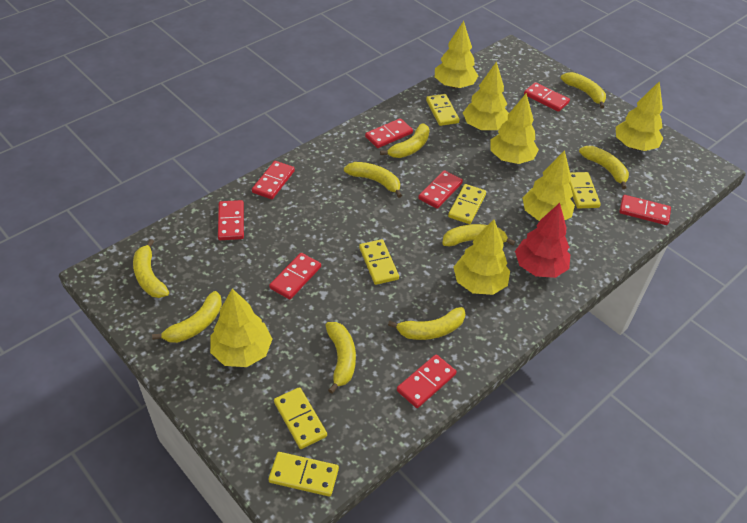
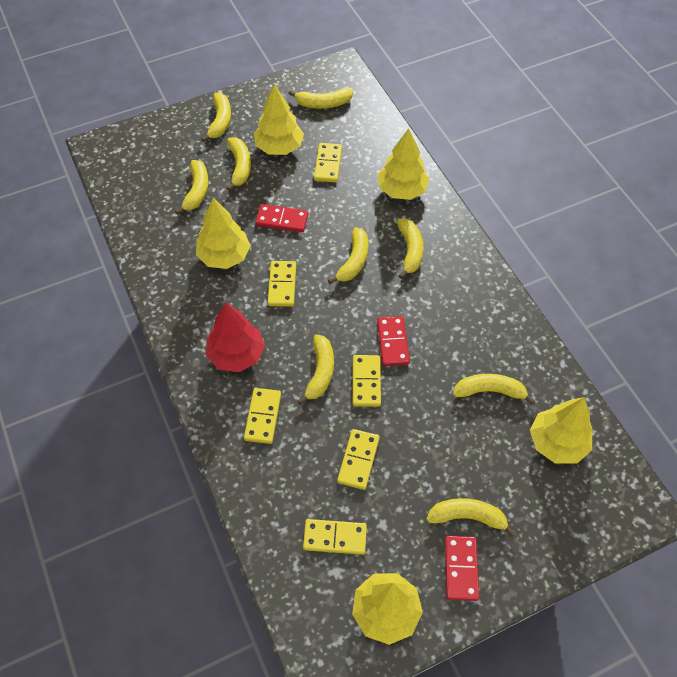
red domino: 8 -> 3
yellow tree: 7 -> 5

